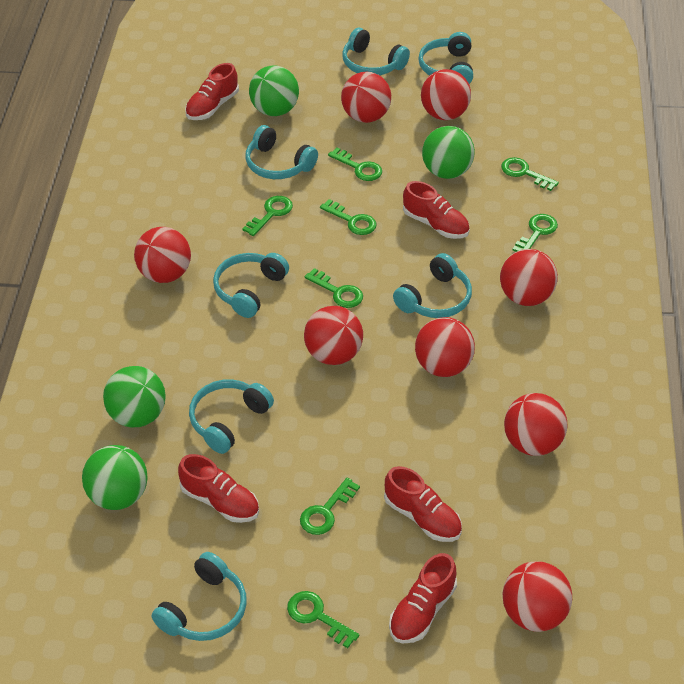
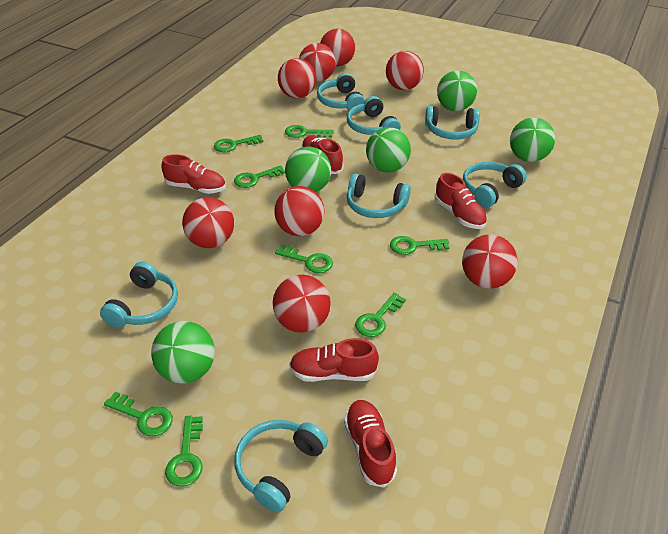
green ball: 4 -> 5

